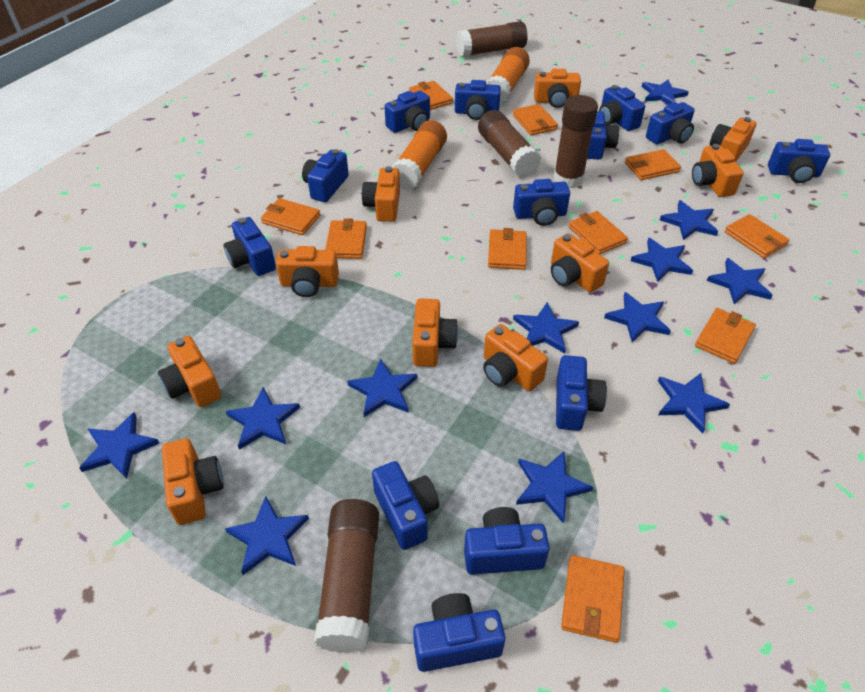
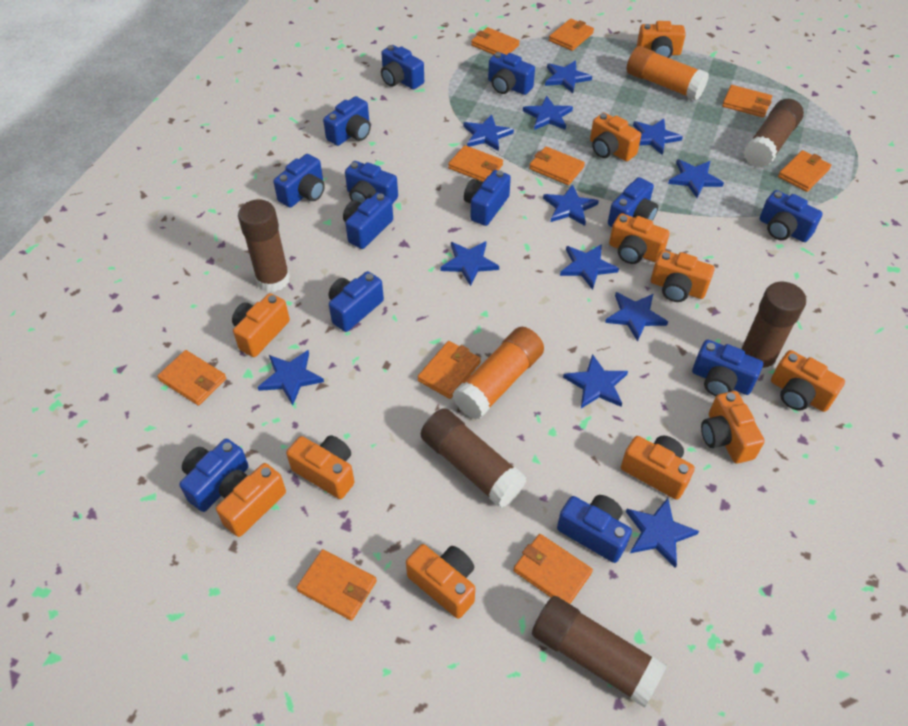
brown glue stick: 4 -> 5
orange camera: 10 -> 11

